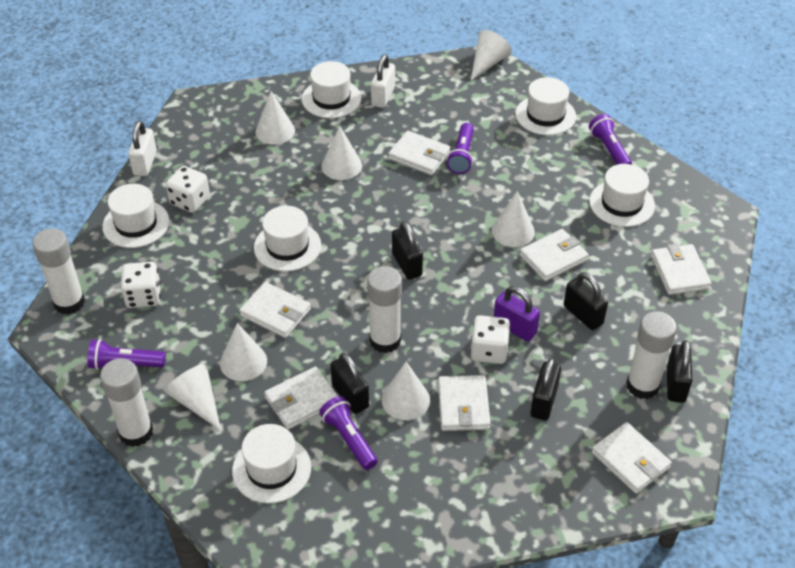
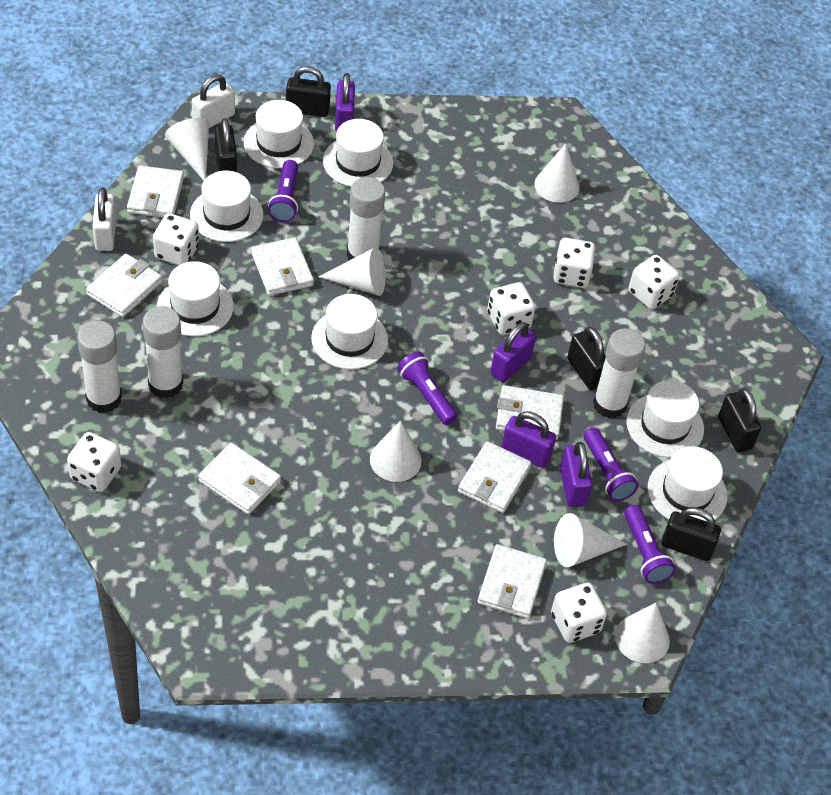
purple padlock: 1 -> 4
white cone: 7 -> 6
white dice: 3 -> 6
white hat: 6 -> 7

